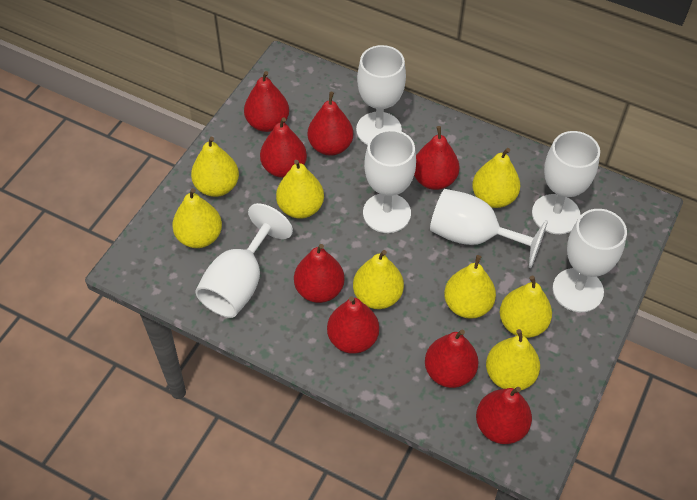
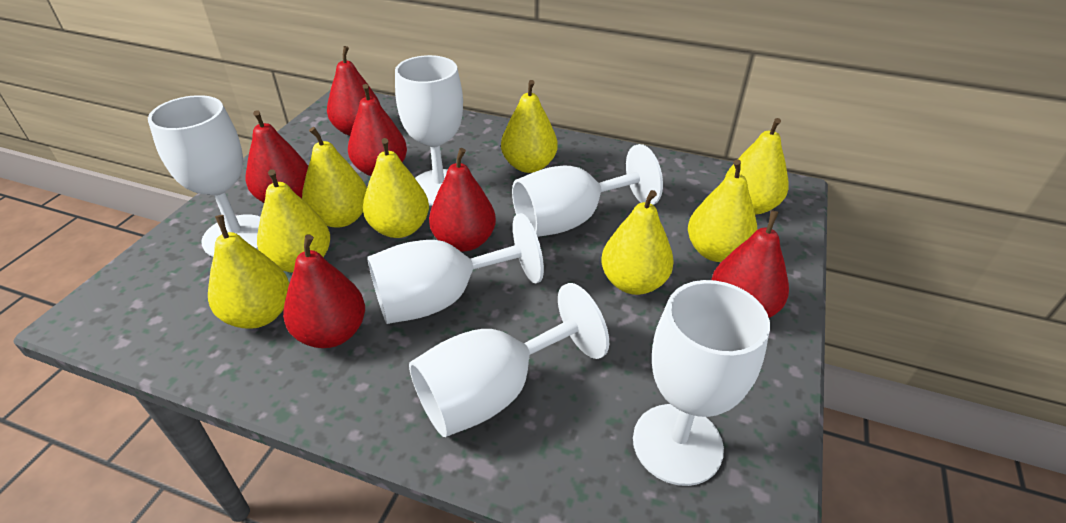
red pear: 8 -> 6

